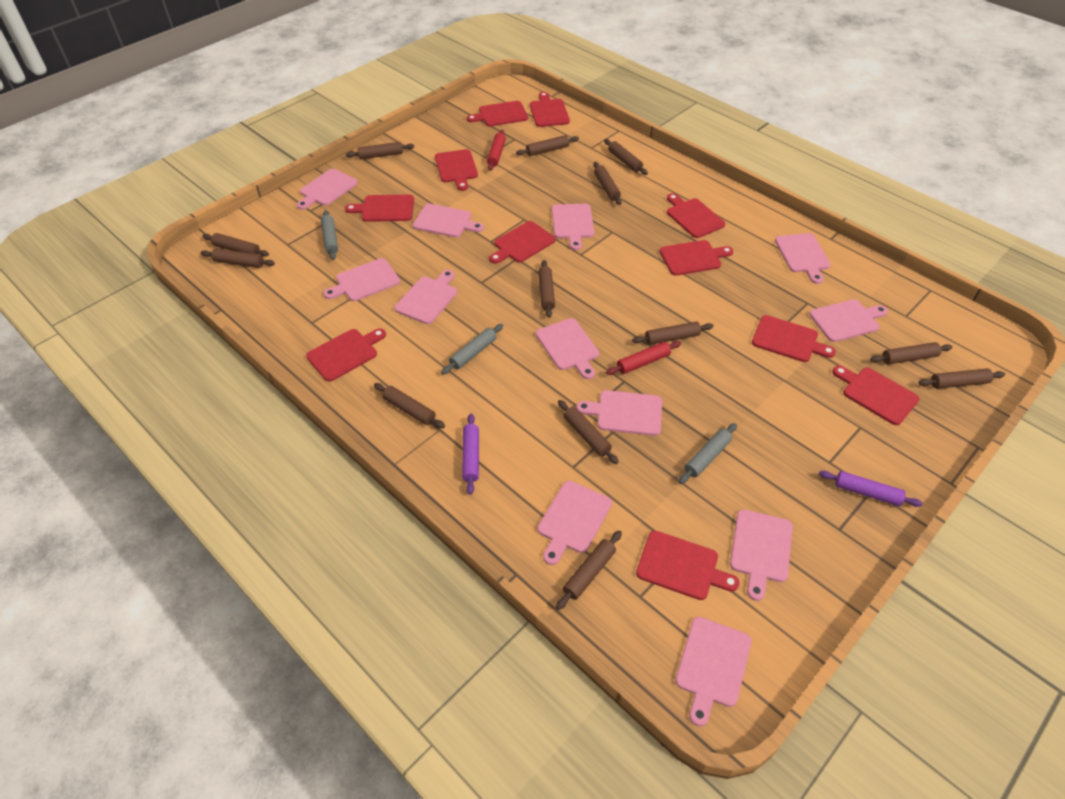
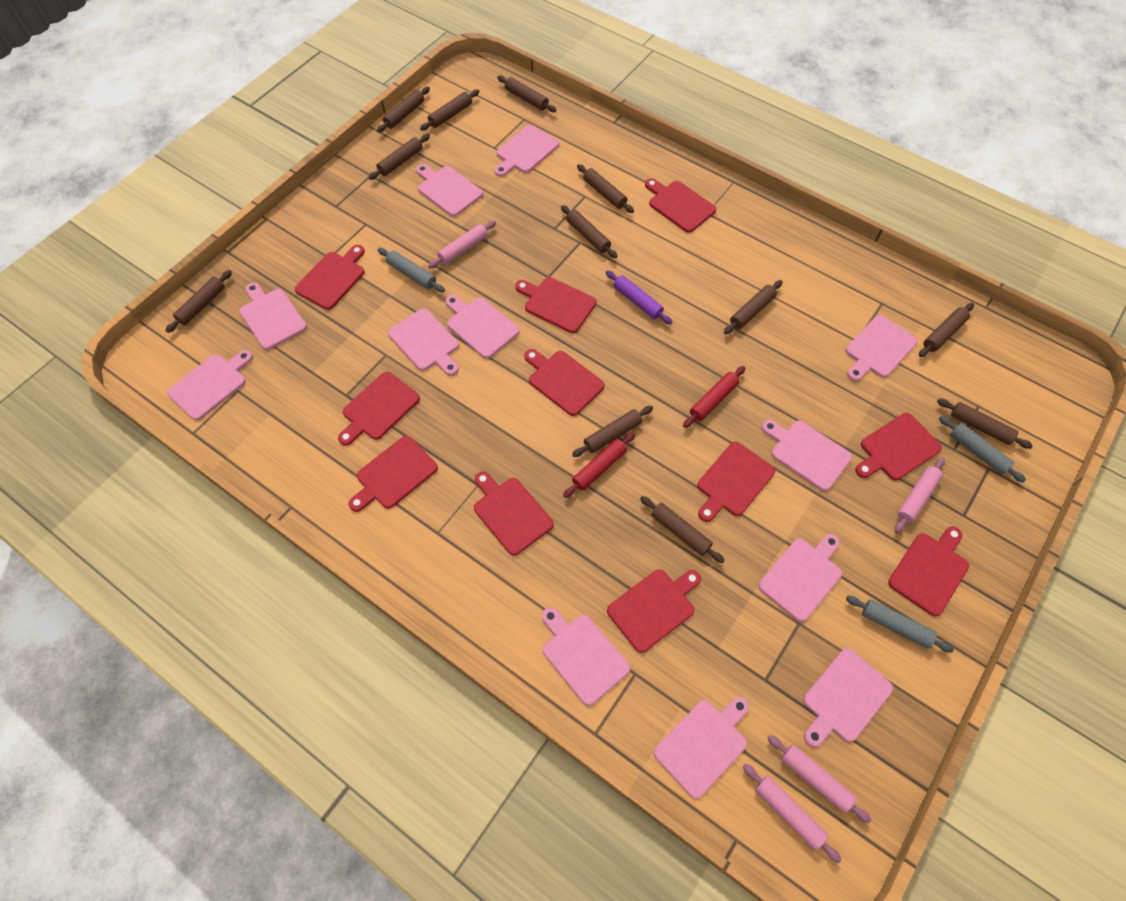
brown rolling pin: 13 -> 12
pink rolling pin: 0 -> 4
purple rolling pin: 2 -> 1

